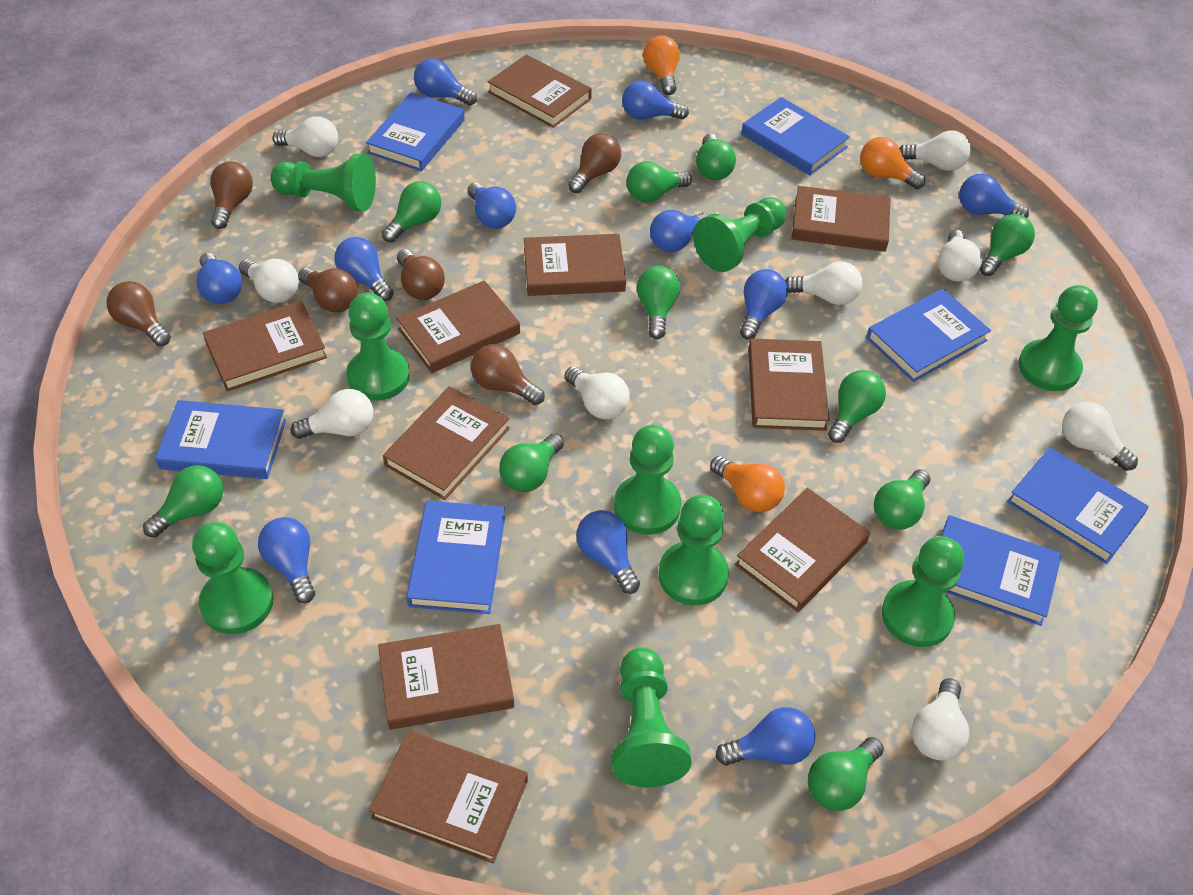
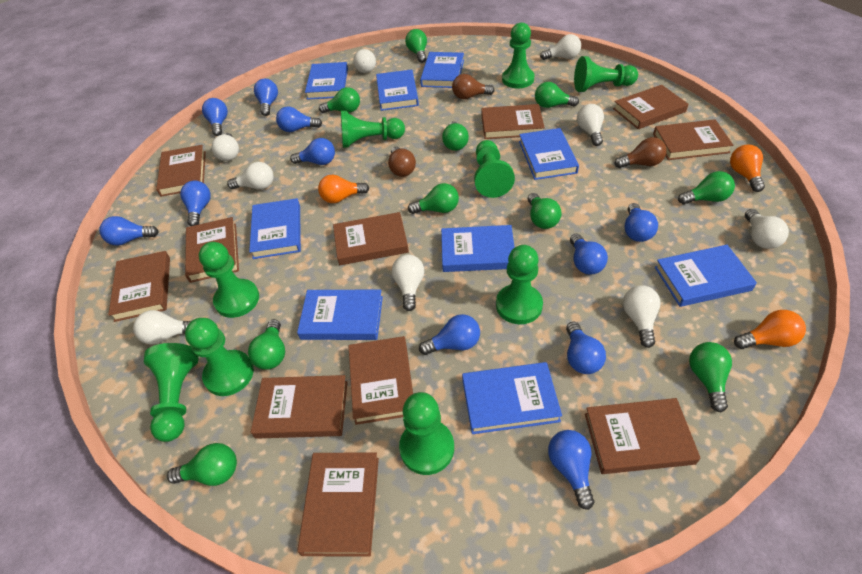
blue book: 7 -> 9
brown book: 10 -> 11
brown light bulb: 6 -> 3

